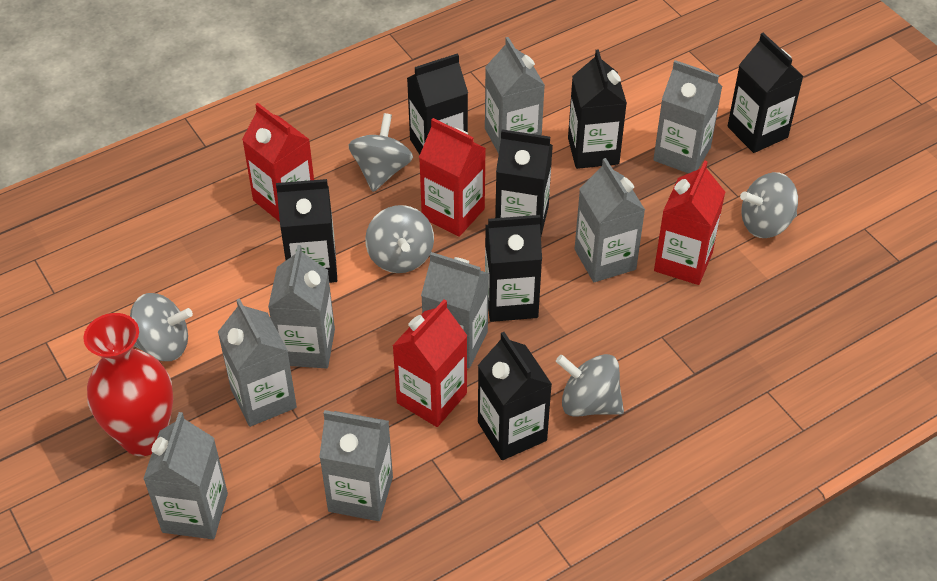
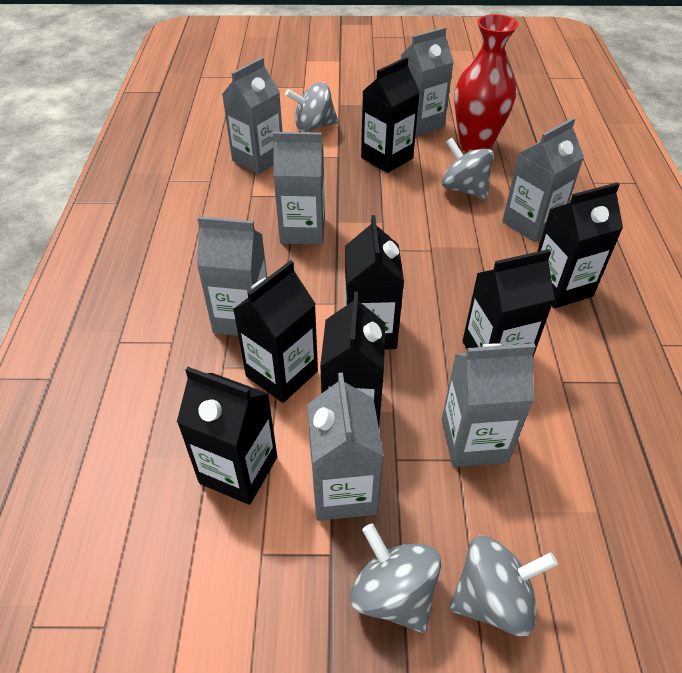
grey carton: 8 -> 7
grey spinning top: 5 -> 4
red carton: 4 -> 0

